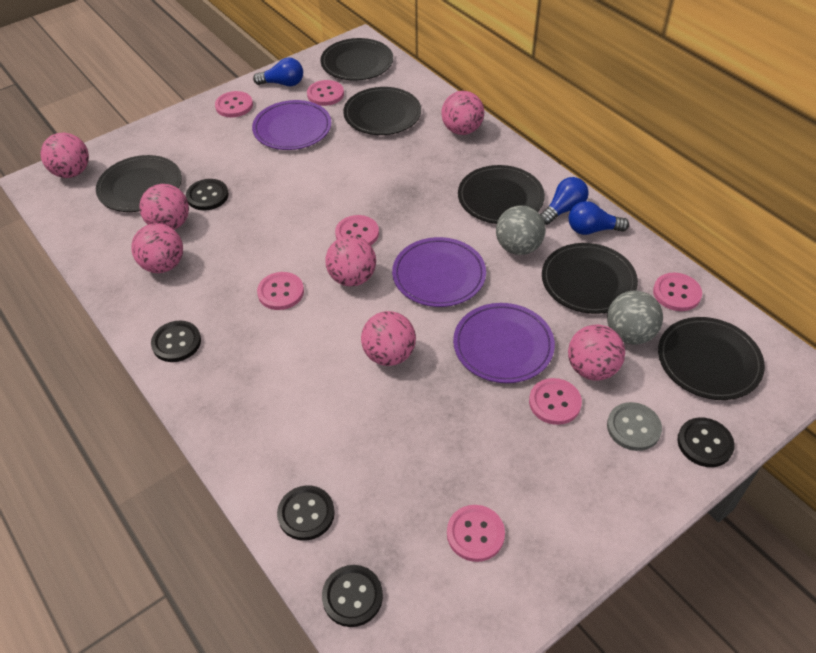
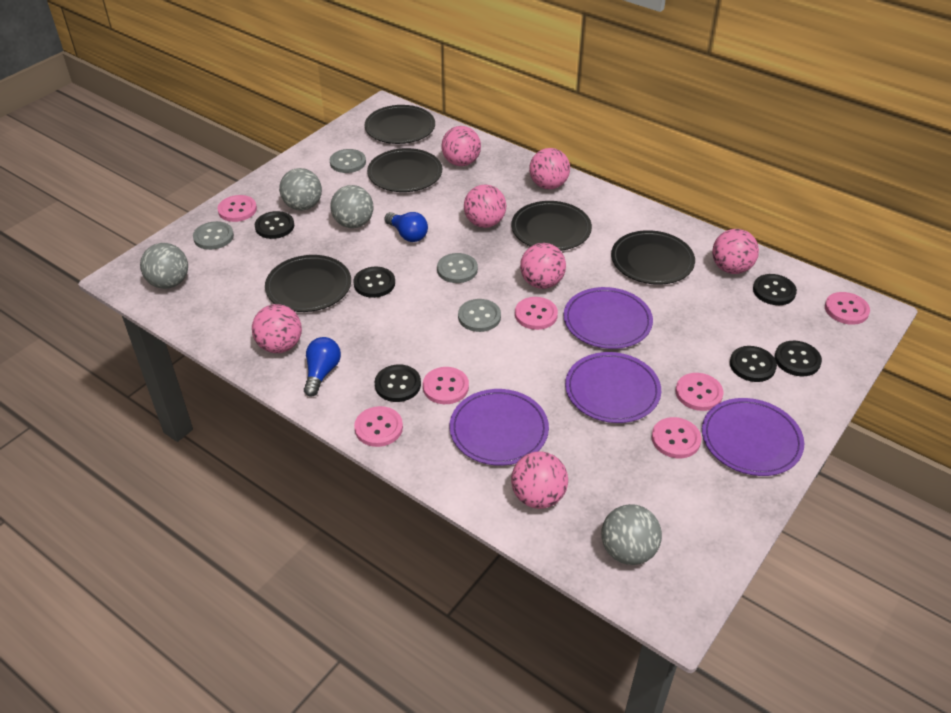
black button: 5 -> 6
black plate: 6 -> 5
blue light bulb: 3 -> 2
grey ball: 2 -> 4
grey button: 1 -> 4
purple plate: 3 -> 4

